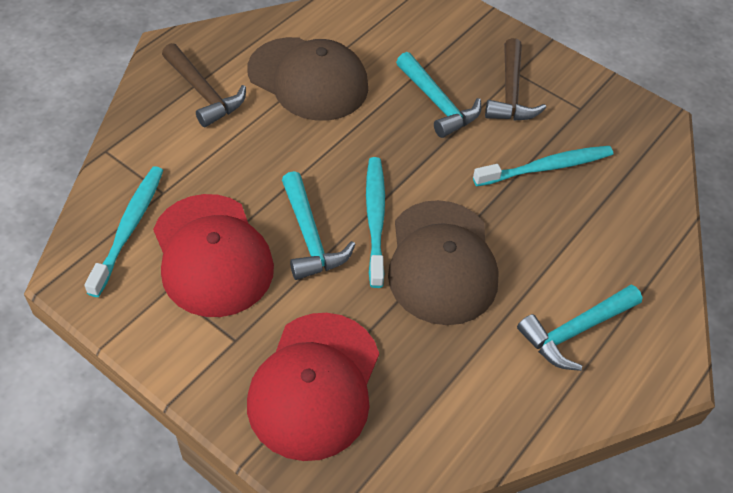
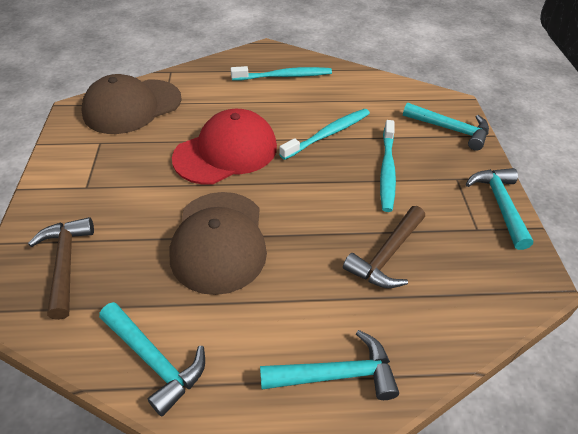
red cap: 2 -> 1
turquoise hammer: 3 -> 4

